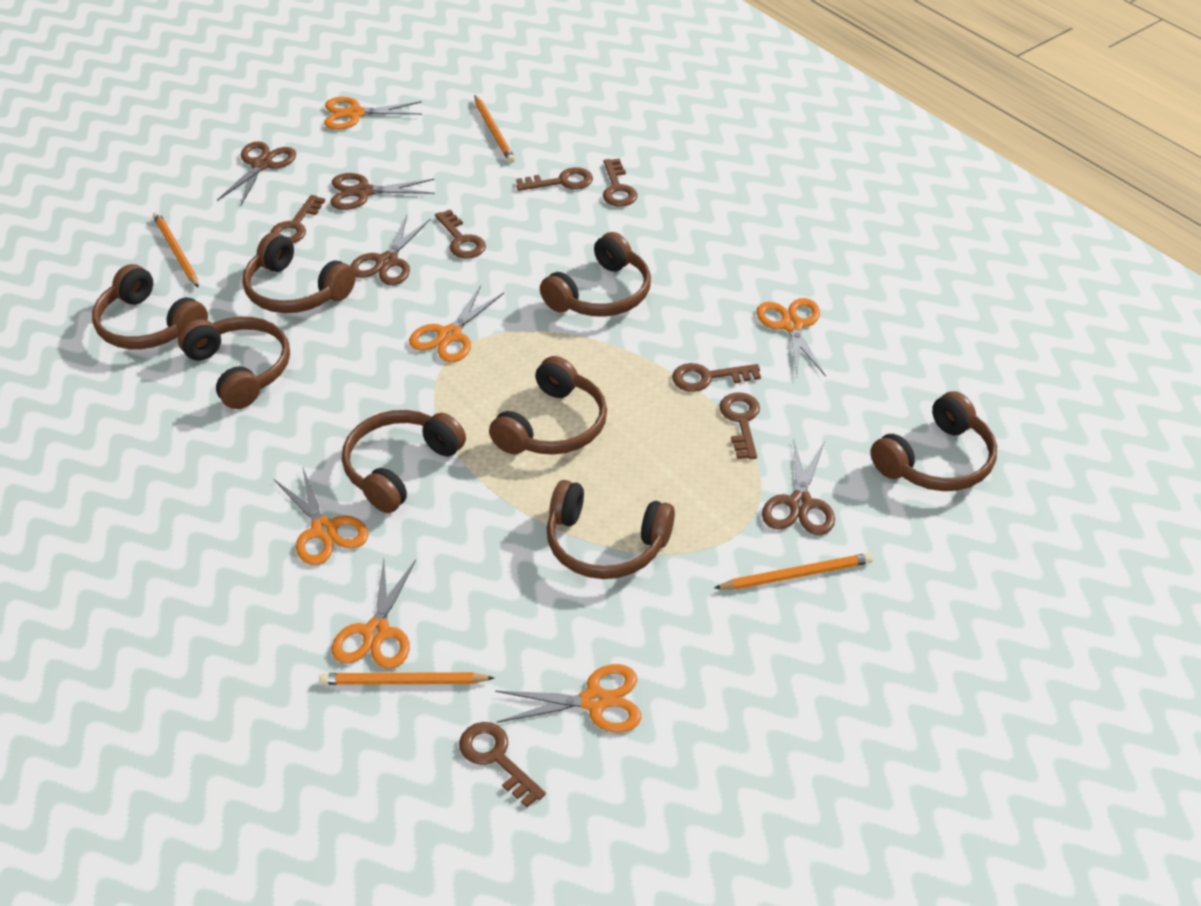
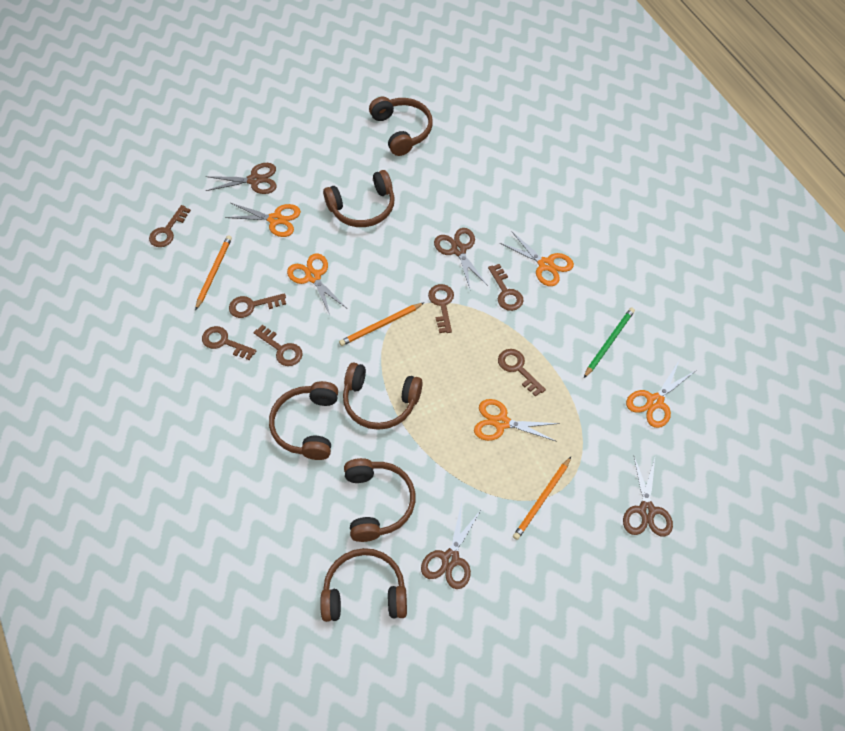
brown headphones: 8 -> 6
green pencil: 0 -> 1
orange pencil: 4 -> 3
orange scissors: 6 -> 5

